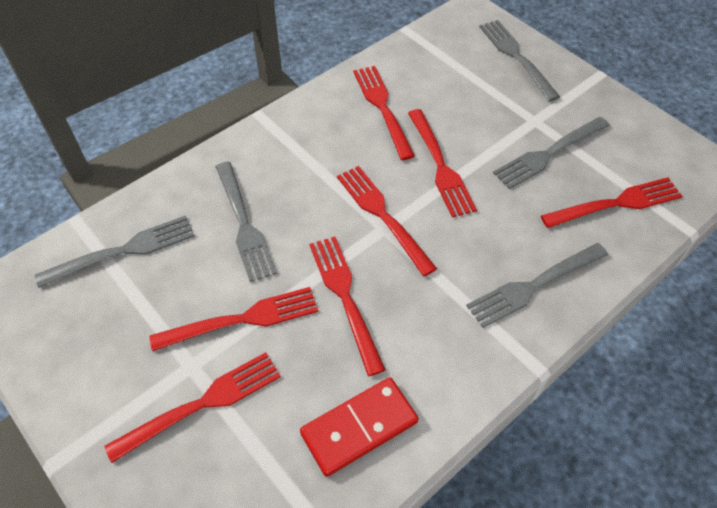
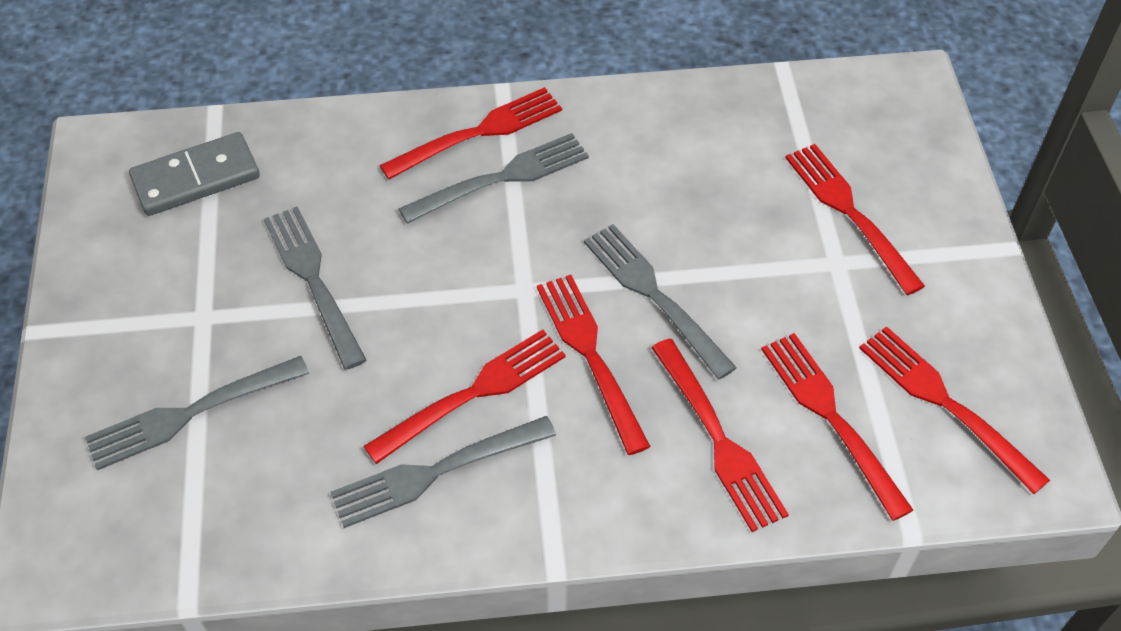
grey domino: 0 -> 1
red domino: 1 -> 0

